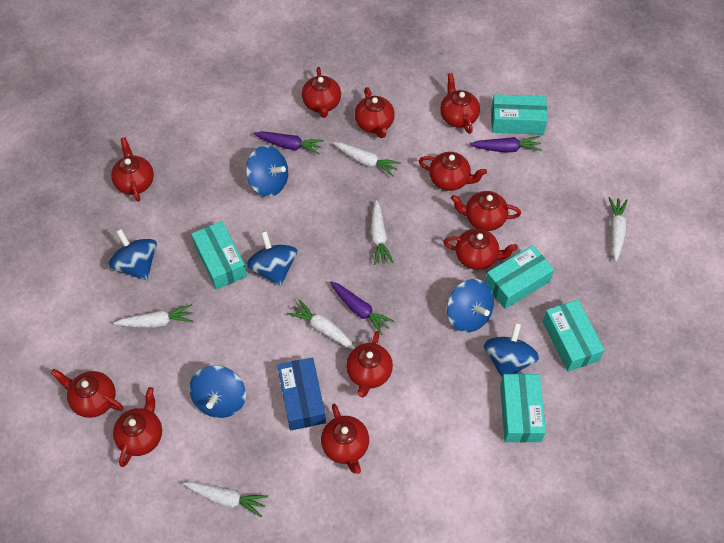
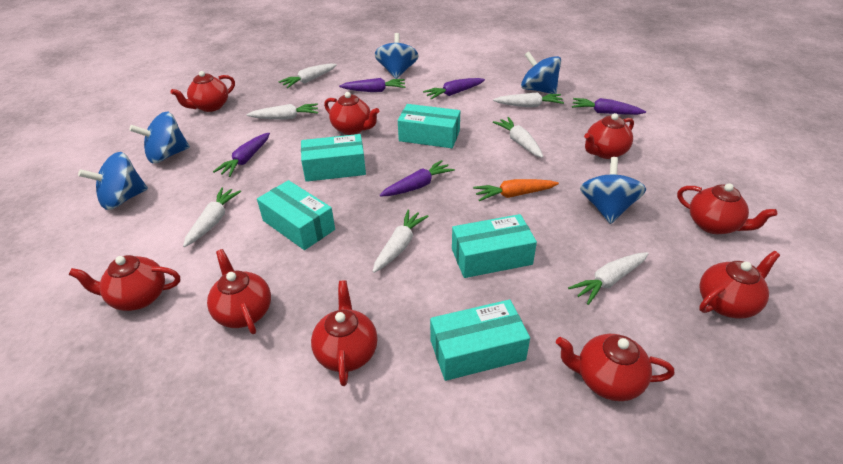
blue box: 1 -> 0
blue spinning top: 6 -> 5
orange carrot: 0 -> 1
purple carrot: 3 -> 5
red teapot: 11 -> 9
white carrot: 6 -> 7

